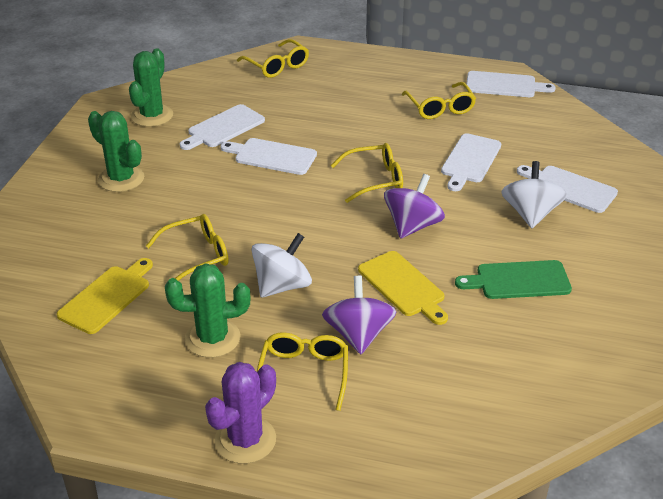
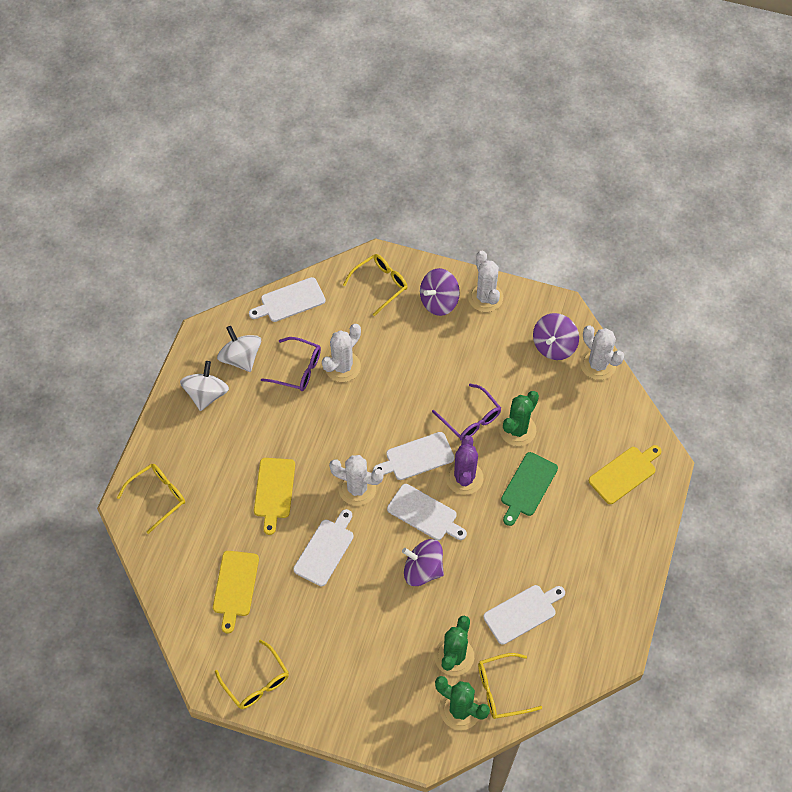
purple glasses: 0 -> 2
purple spinning top: 2 -> 3
white cactus: 0 -> 4
yellow cutting board: 2 -> 3
yellow glasses: 5 -> 4

